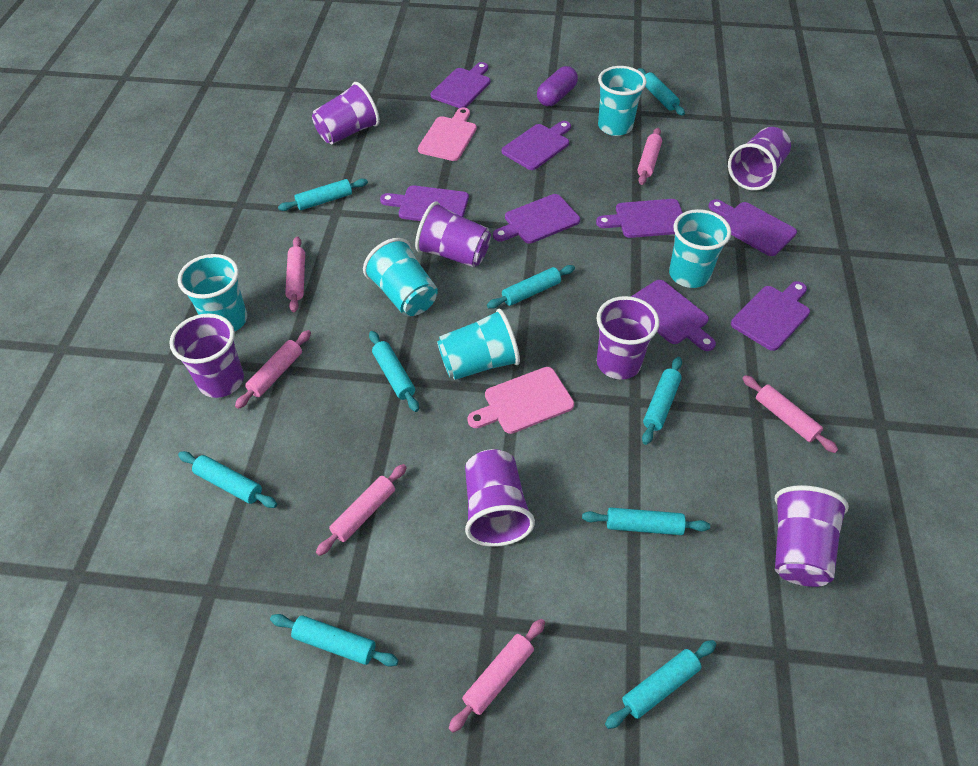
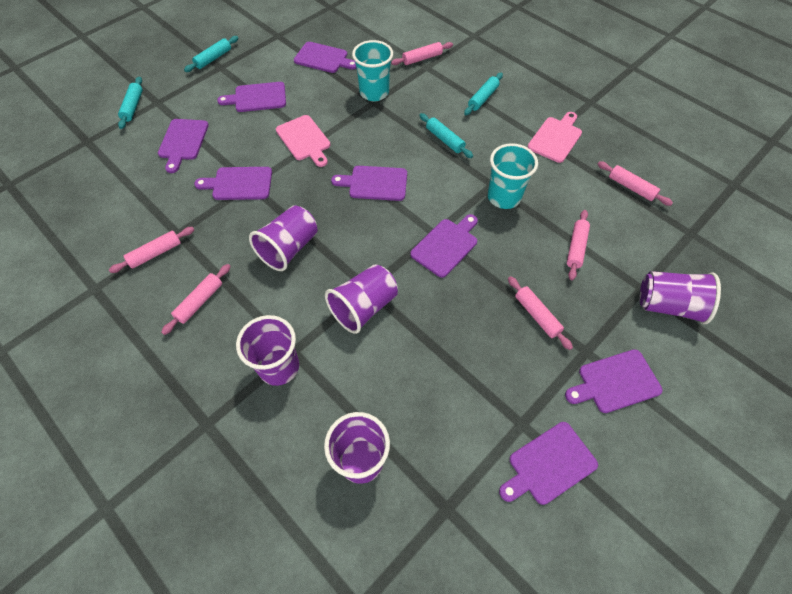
purple capsule: 1 -> 0
purple cup: 7 -> 5
turquoise cup: 5 -> 2
turquoise rolling pin: 9 -> 4

